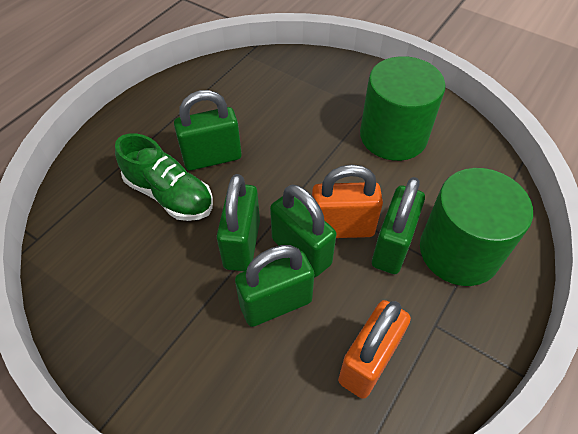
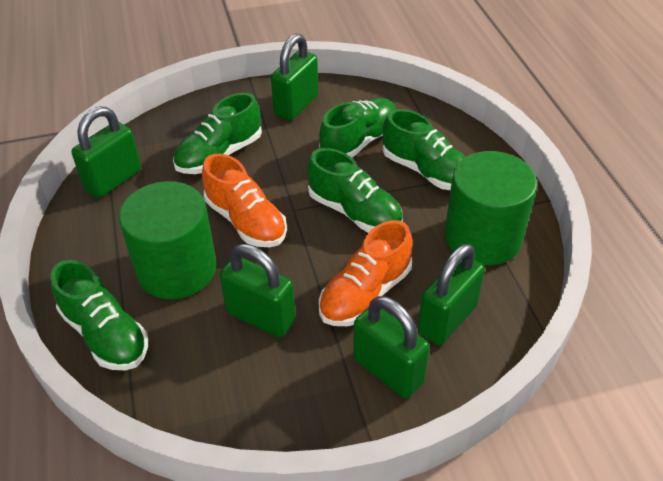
green shoe: 1 -> 5
orange padlock: 2 -> 0
orange shoe: 0 -> 2

